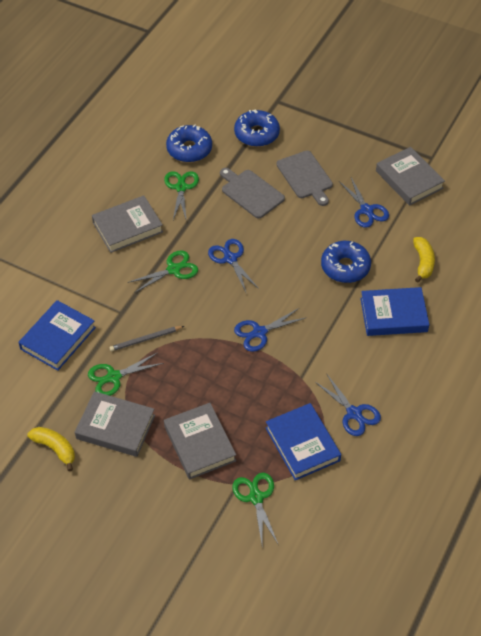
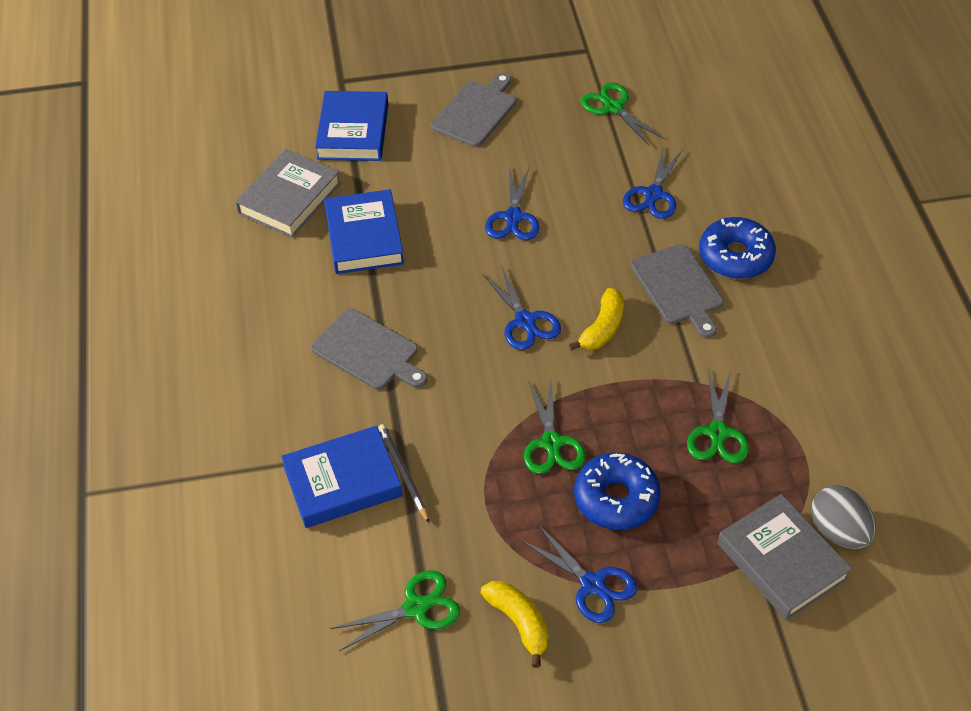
blue donut: 3 -> 2
grey book: 4 -> 2
grey cutting board: 2 -> 3
grey egg: 0 -> 1

